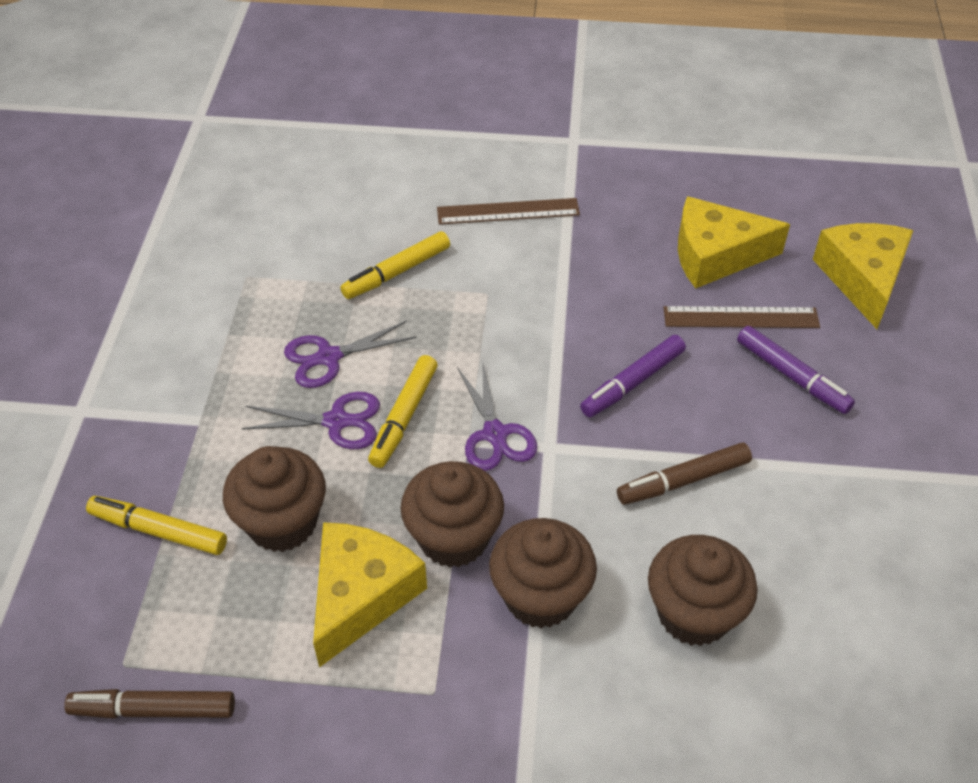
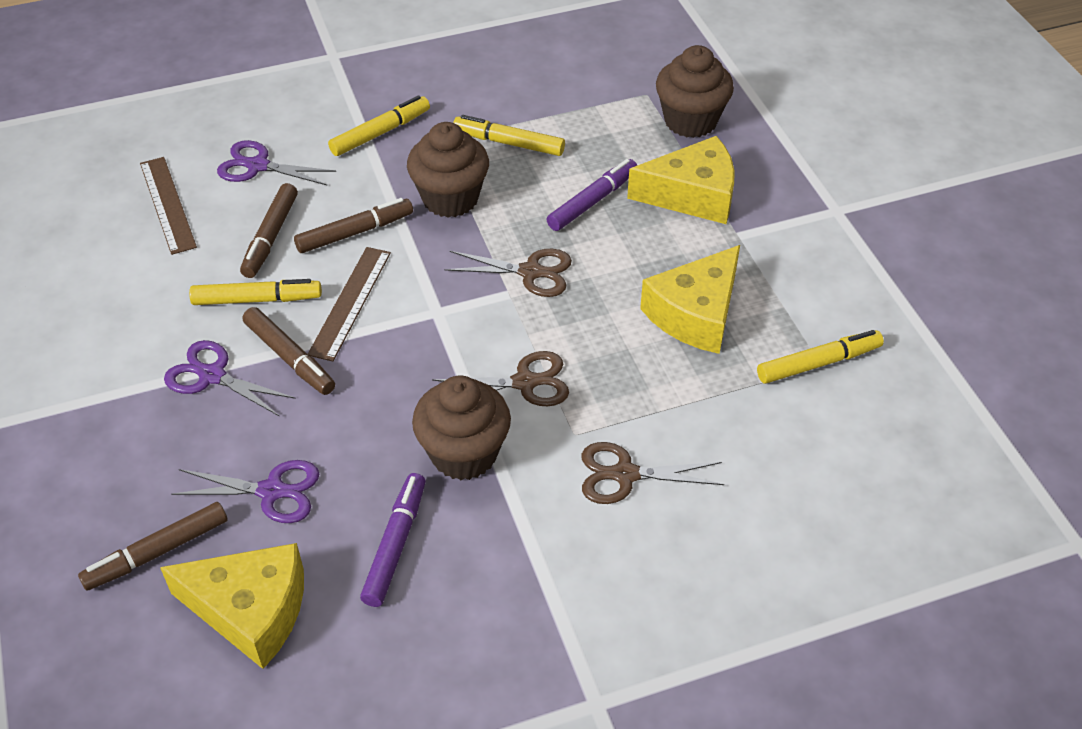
brown cupcake: 4 -> 3
brown marker: 2 -> 4
brown scissors: 0 -> 3
yellow marker: 3 -> 4

